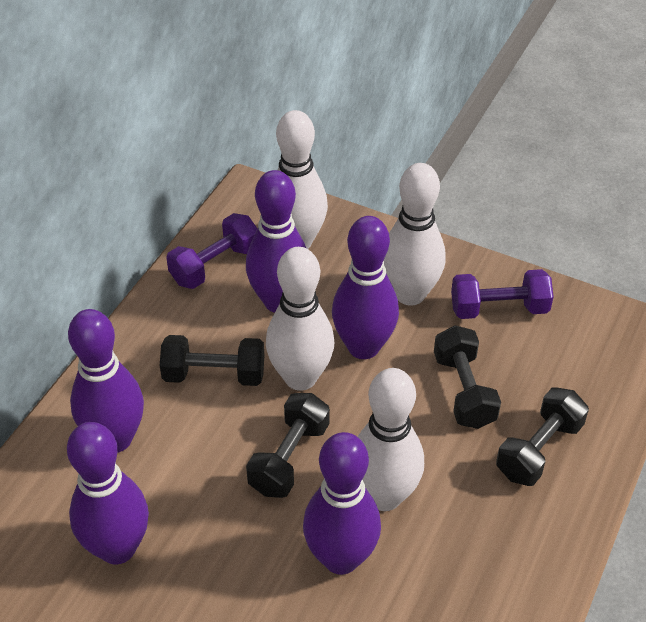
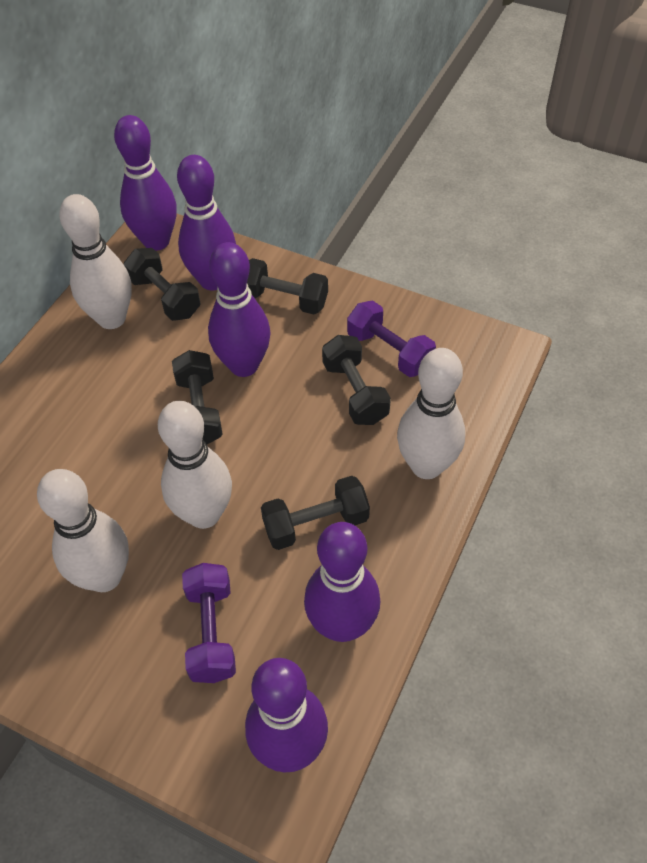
black dumbbell: 4 -> 5

